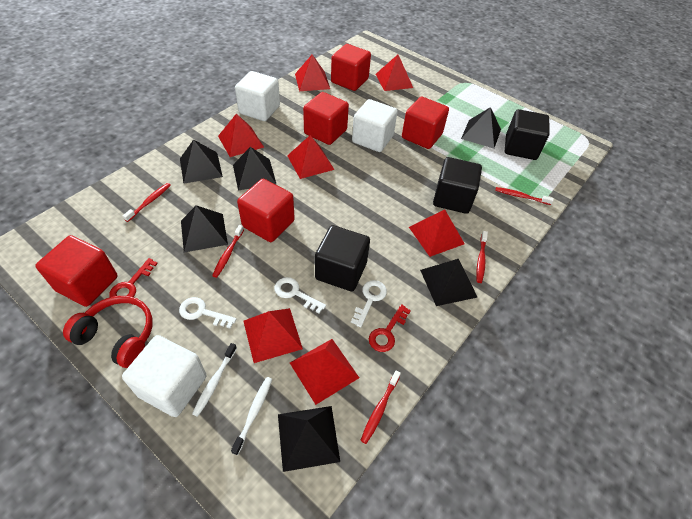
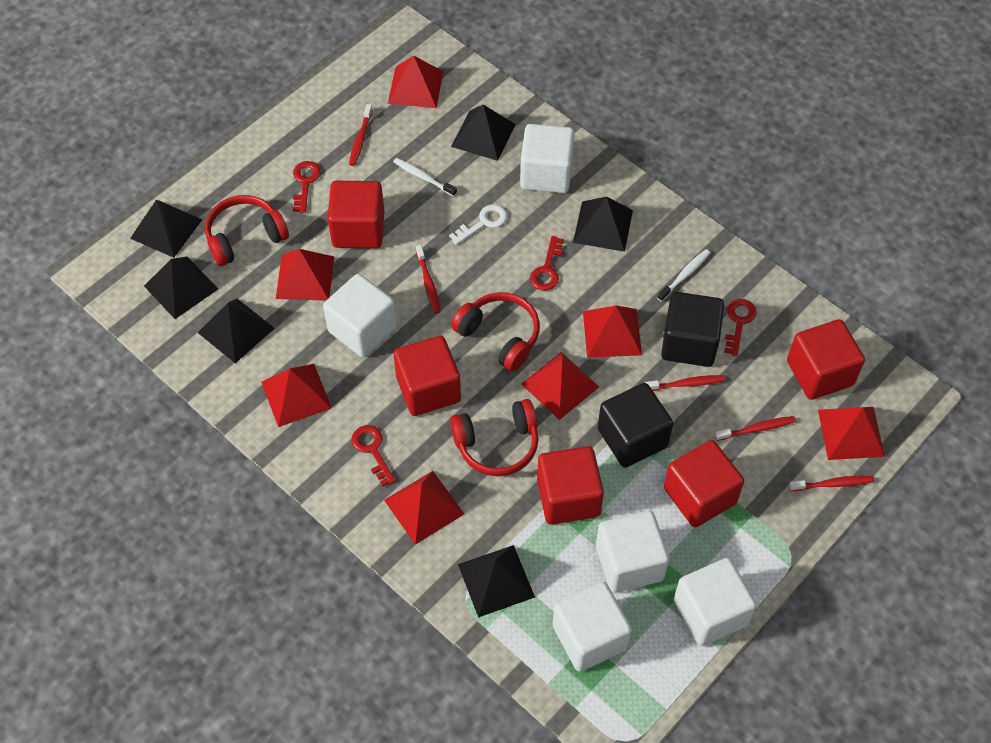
black cube: 3 -> 2
red headphones: 1 -> 3
red key: 2 -> 4
white cube: 3 -> 5
white key: 3 -> 1

